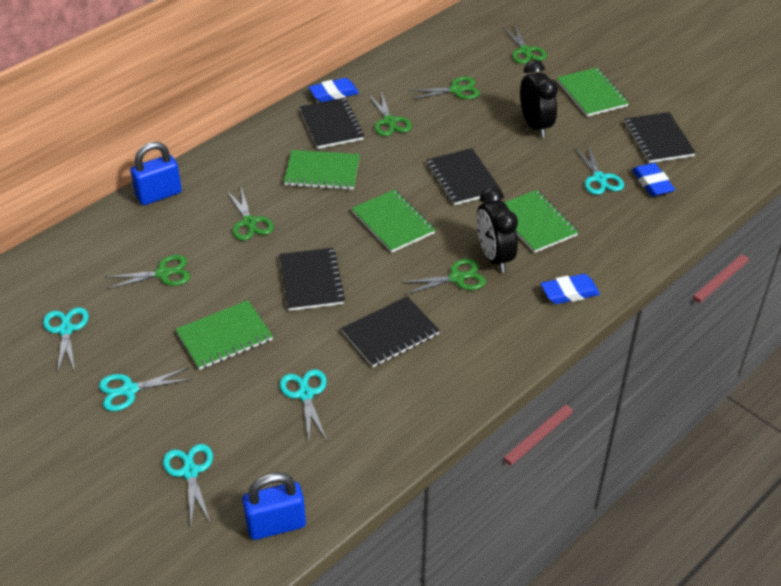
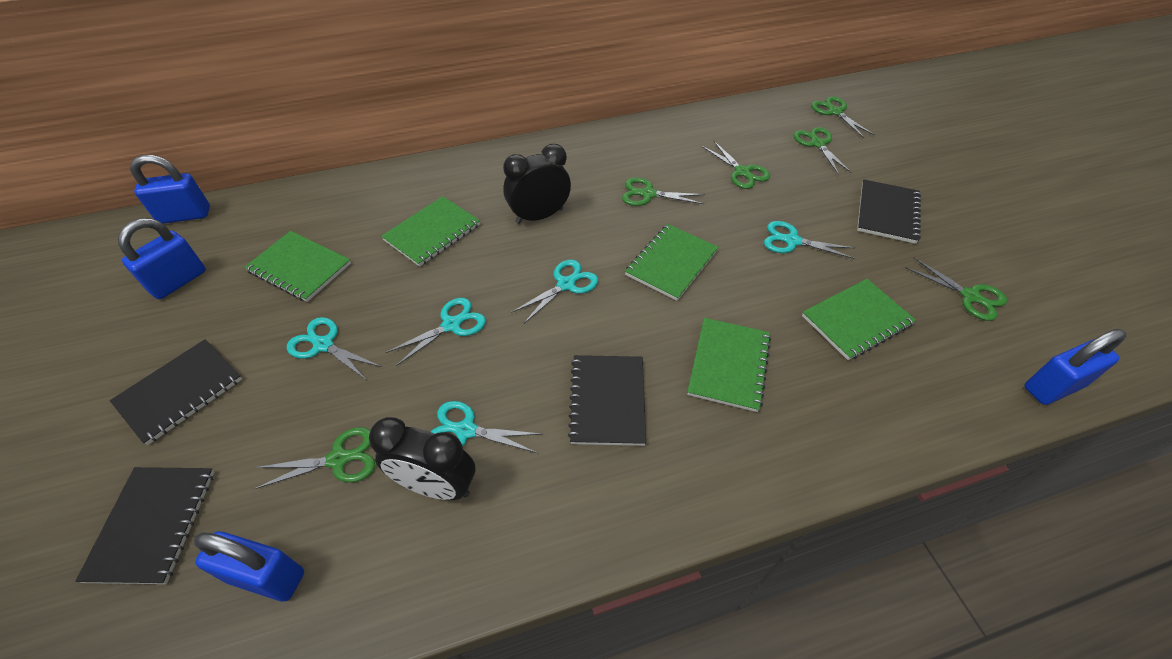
black notebook: 5 -> 4
blue eraser: 3 -> 0
blue padlock: 2 -> 4

